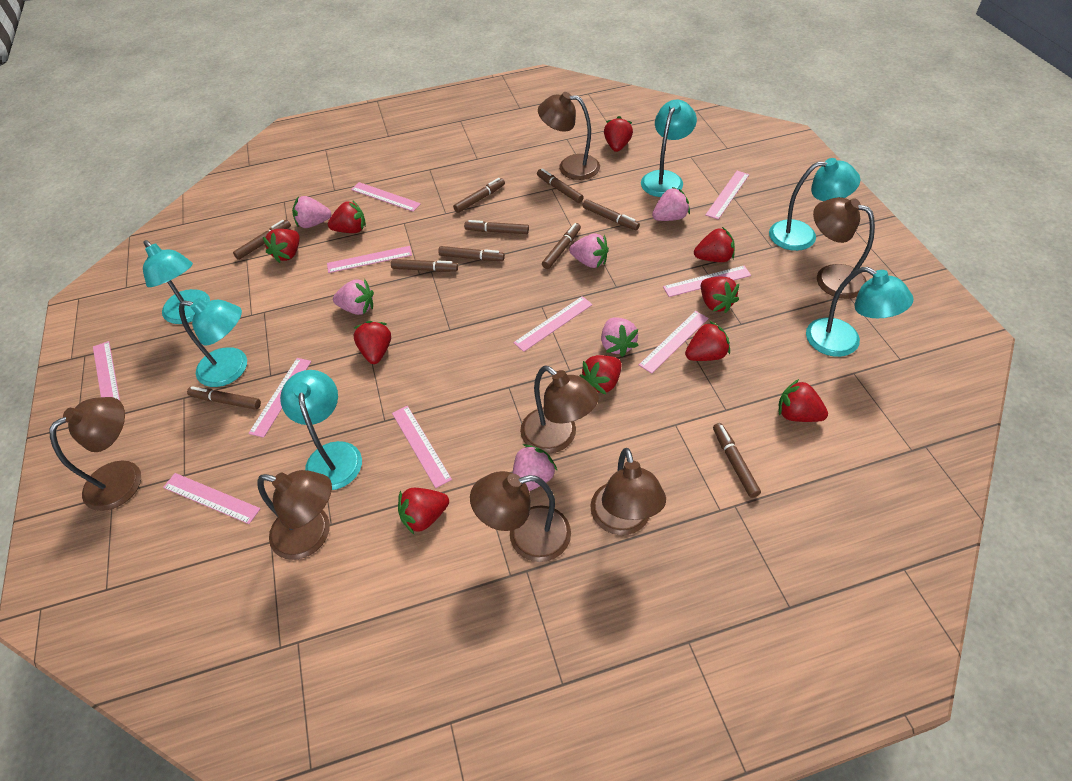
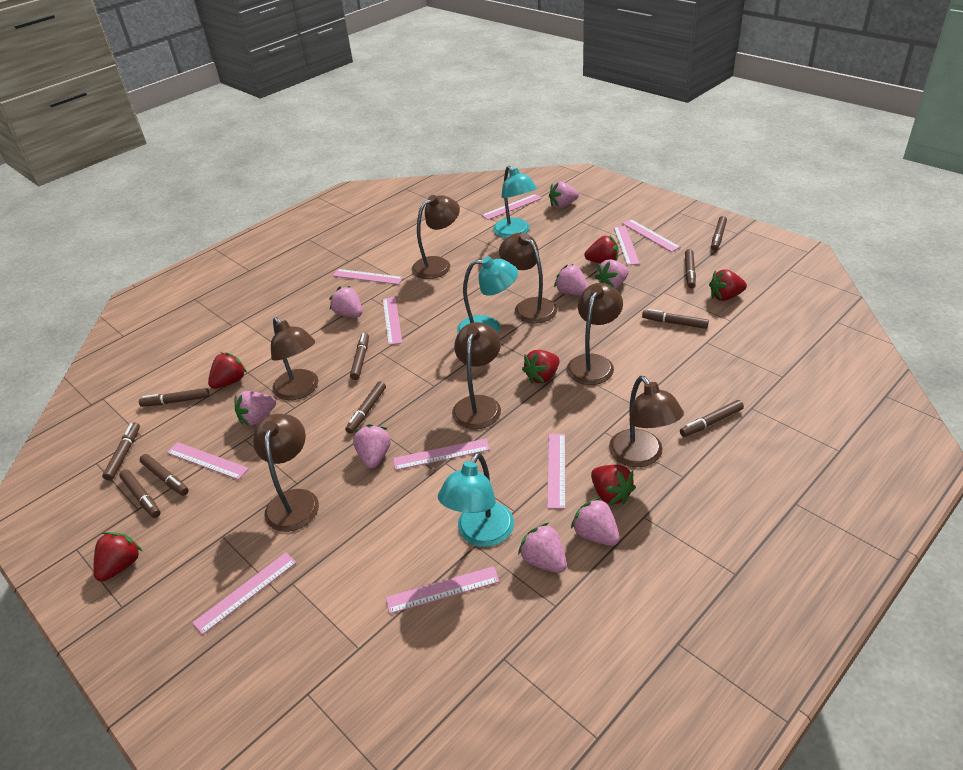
pink strawberry: 6 -> 8
red strawberry: 10 -> 6
turquoise lamp: 6 -> 3

